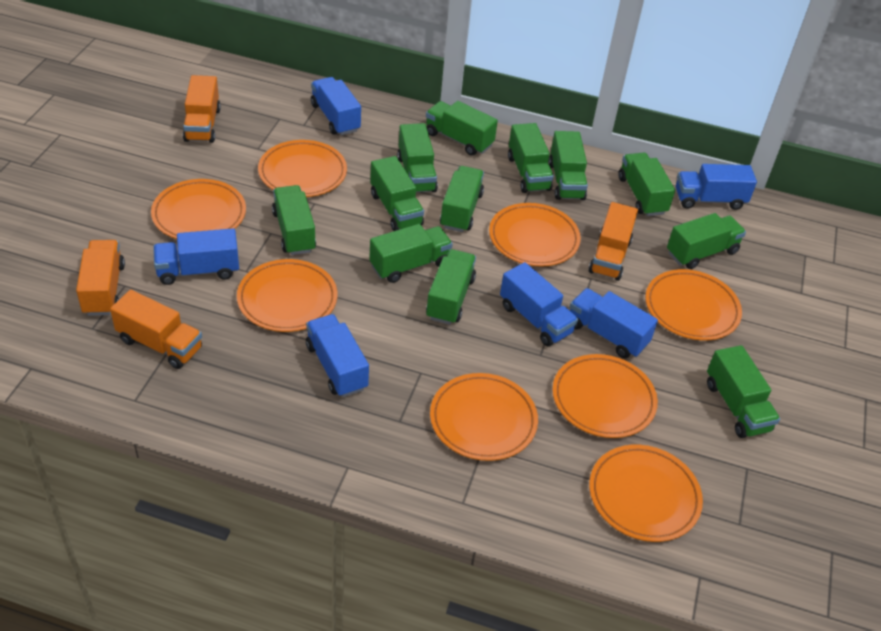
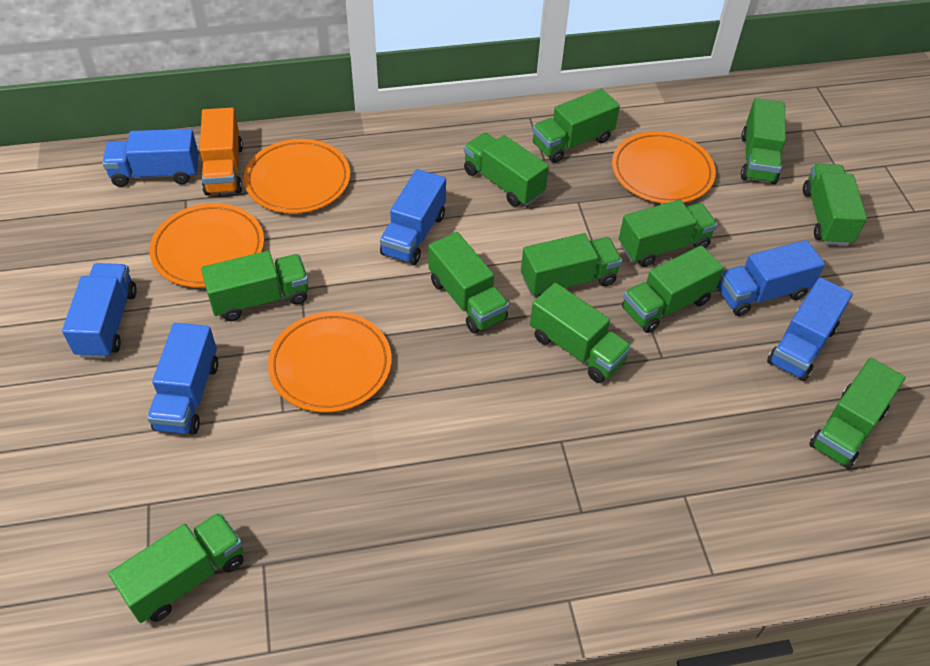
orange plate: 8 -> 4
orange truck: 4 -> 1

